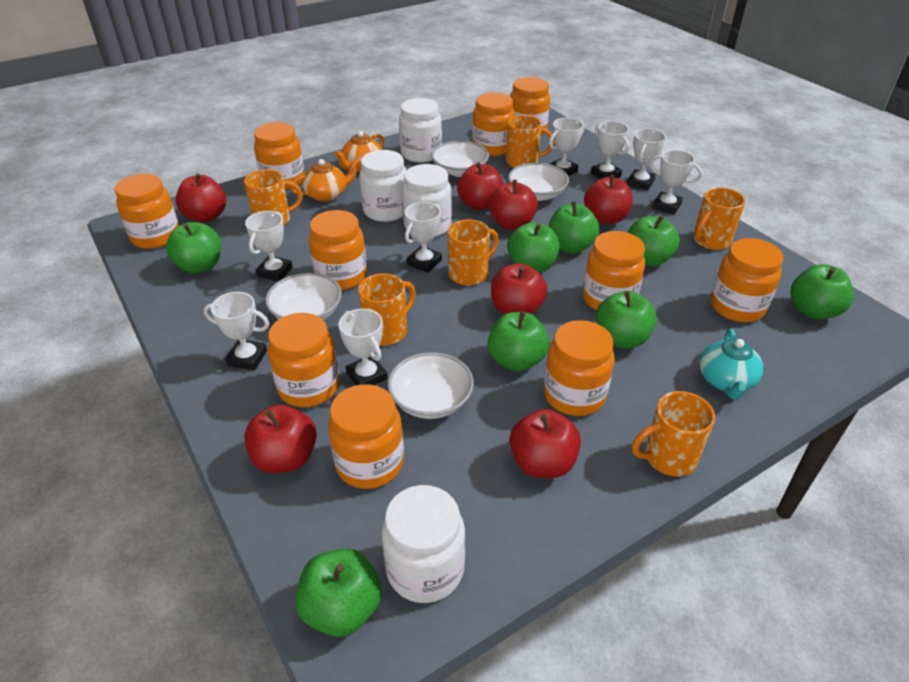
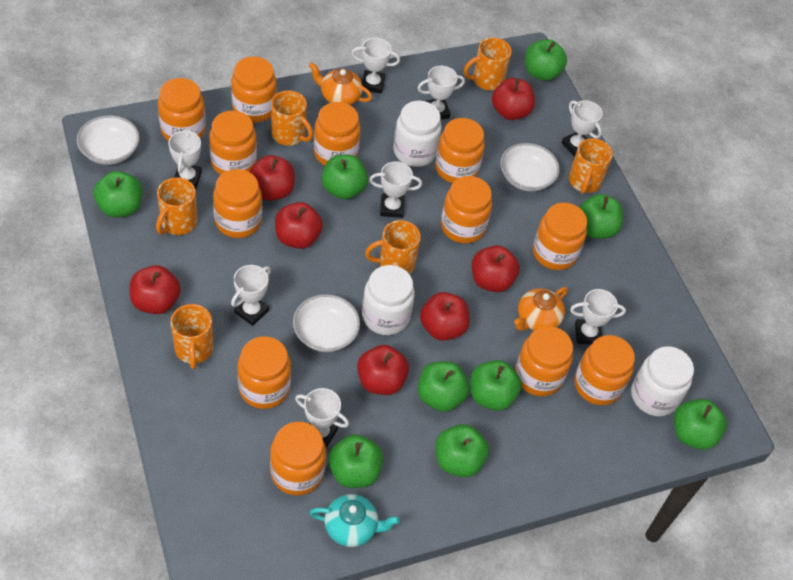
green apple: 8 -> 9
orange jar: 10 -> 12
white bowl: 4 -> 3
white jar: 4 -> 3

